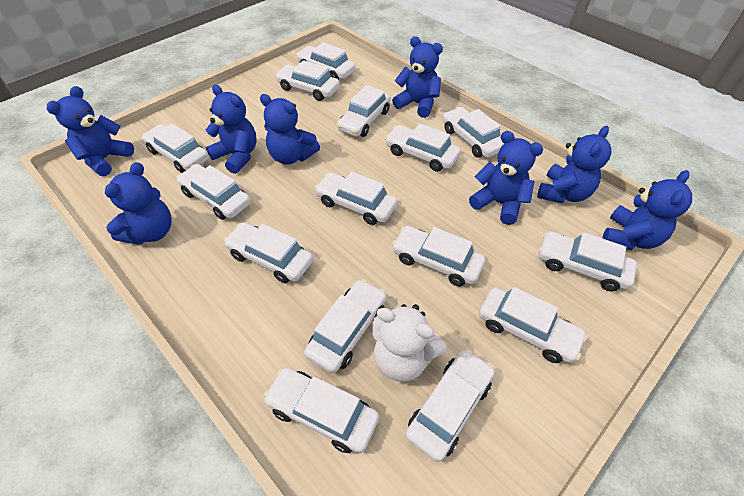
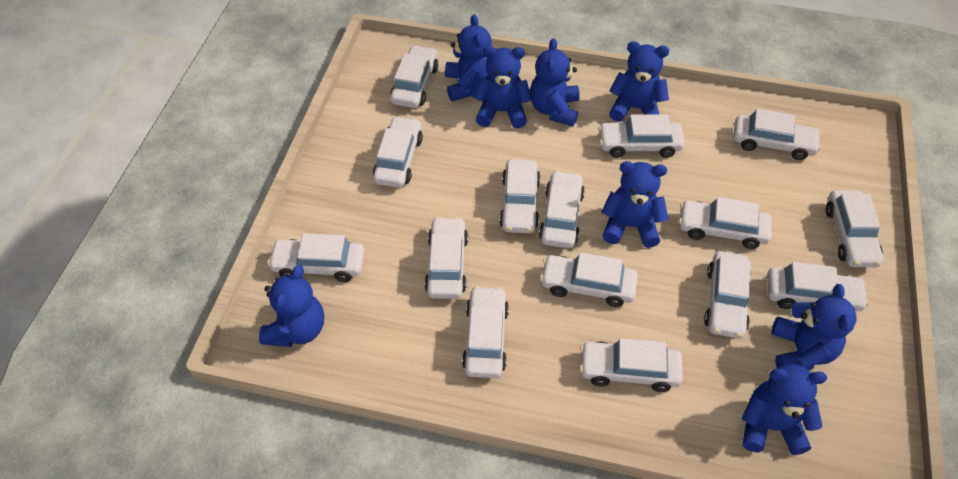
white teddy bear: 1 -> 0

